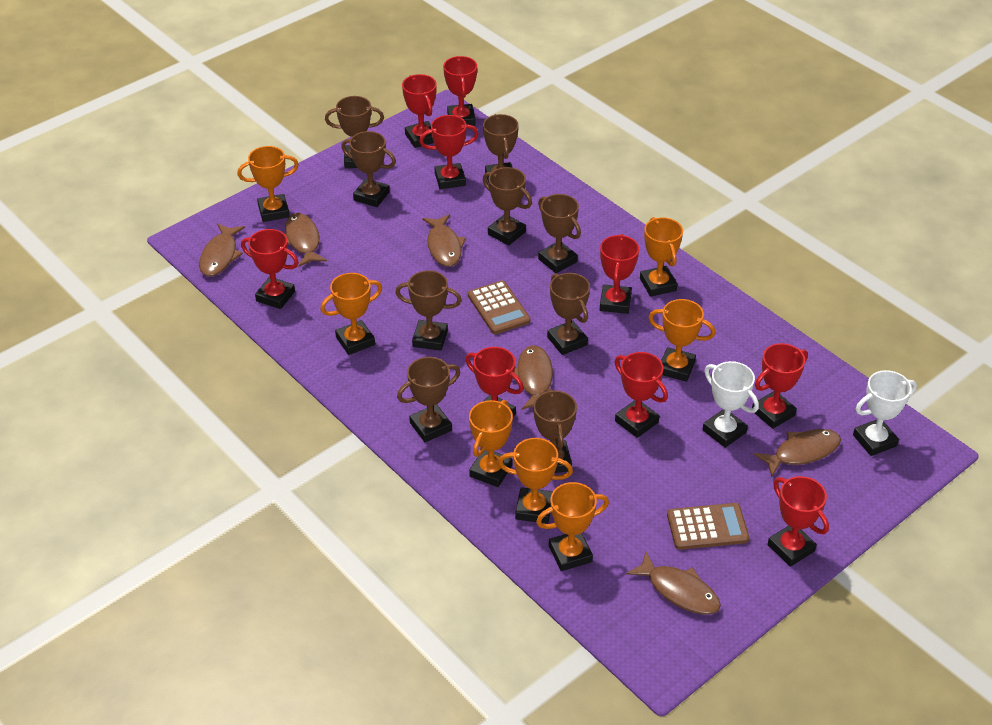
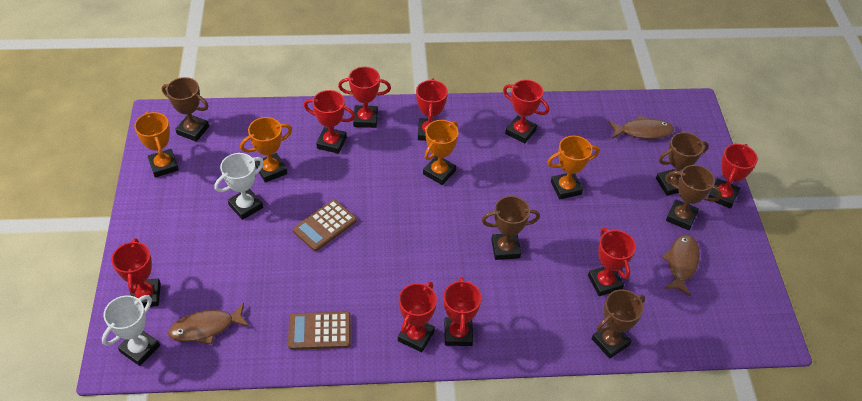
brown fish: 6 -> 3
brown trophy: 9 -> 5
orange trophy: 7 -> 4

